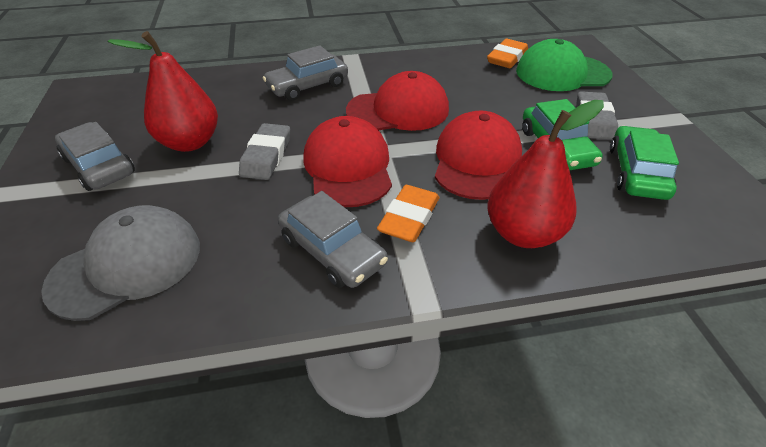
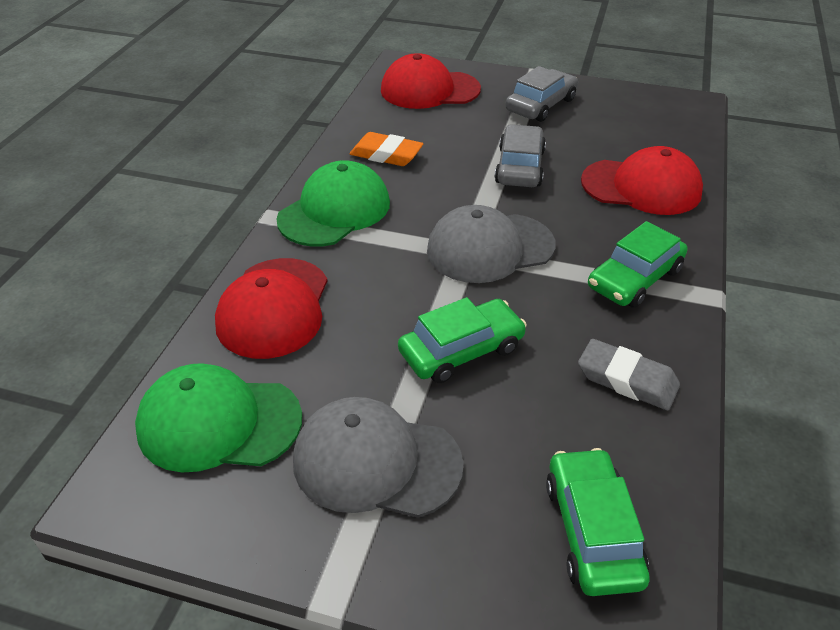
green cap: 1 -> 2
green car: 2 -> 3
grey cap: 1 -> 2
grey car: 3 -> 2
grey eraser: 2 -> 1
orange eraser: 2 -> 1
red pear: 2 -> 0

